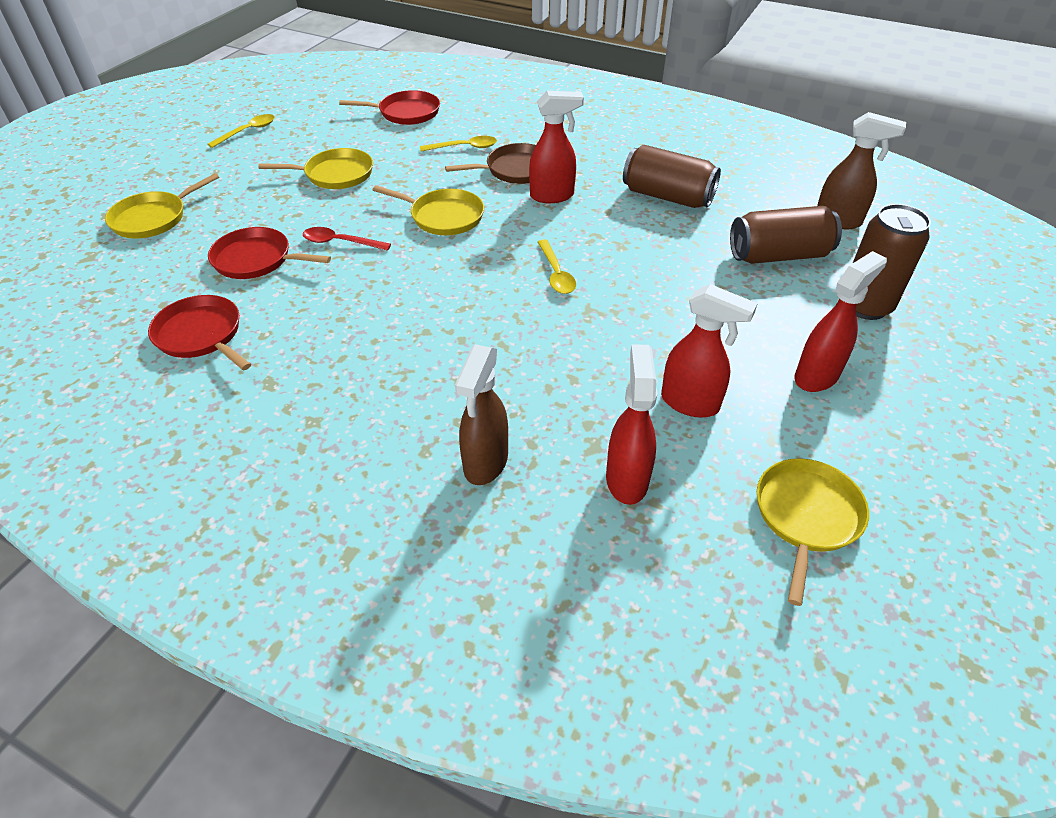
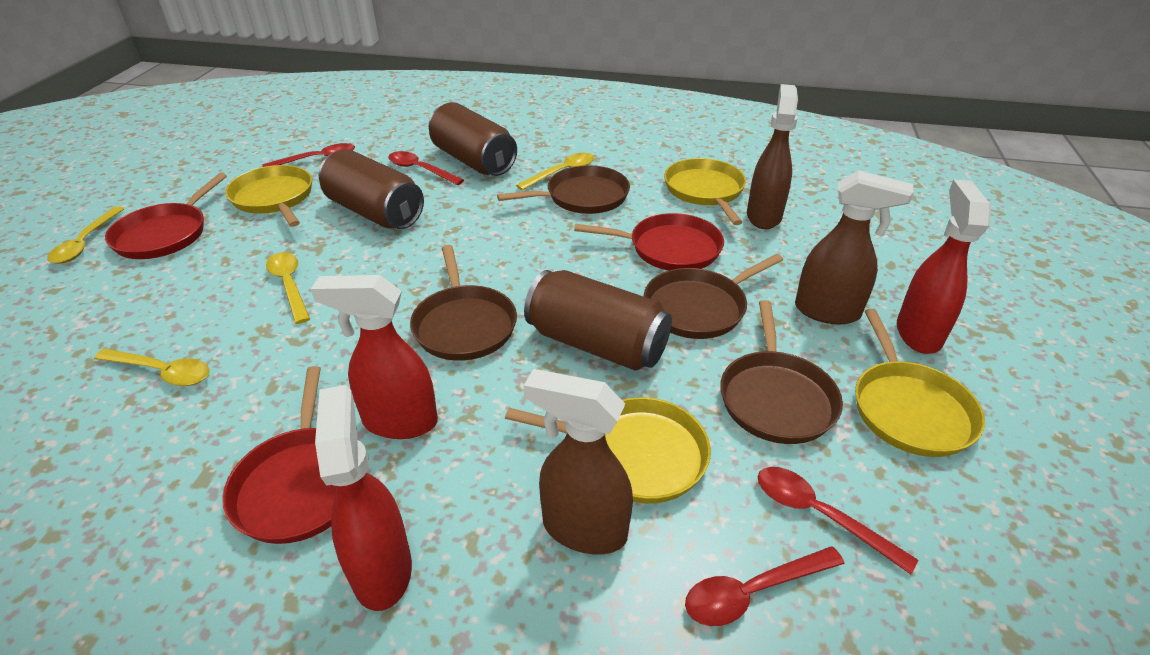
brown pan: 1 -> 4
brown spray bottle: 2 -> 3
red spoon: 1 -> 4
red spray bottle: 4 -> 3
yellow spoon: 3 -> 4

